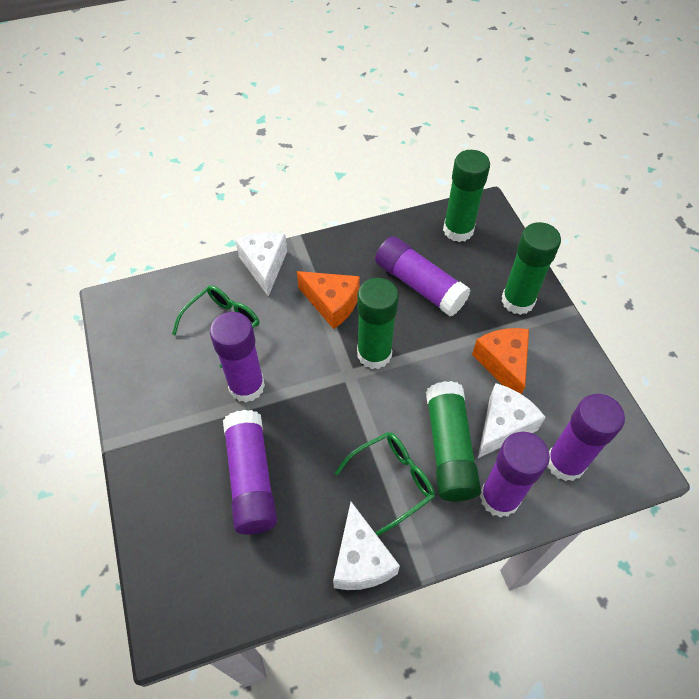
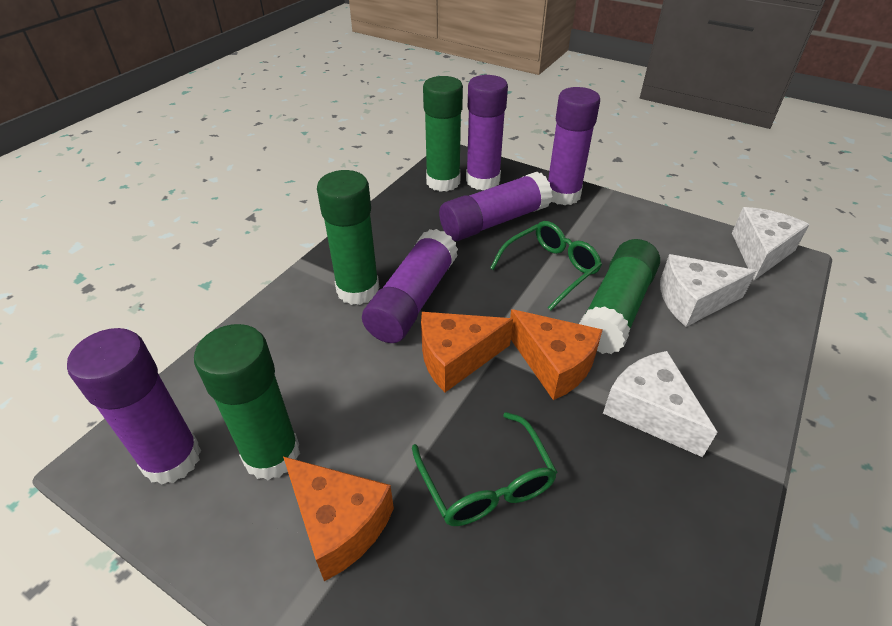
orange cheese: 2 -> 3

